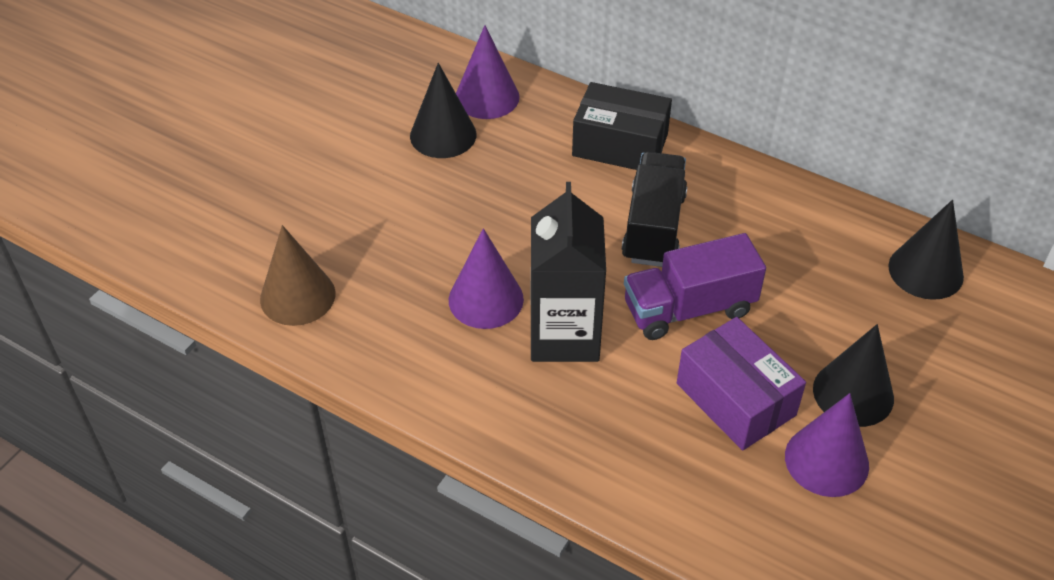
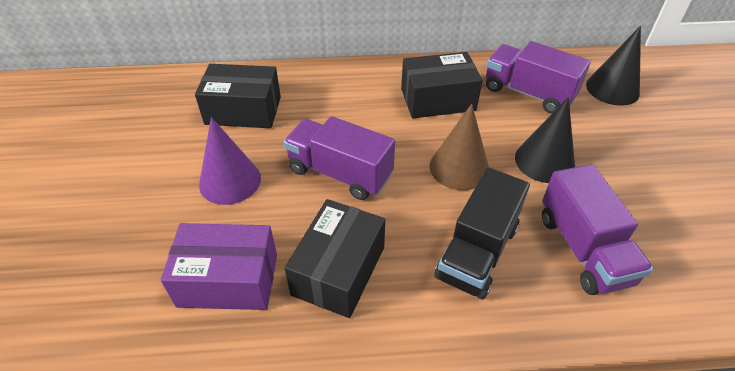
black box: 1 -> 3
black carton: 1 -> 0
black cone: 3 -> 2
purple cone: 3 -> 1
purple truck: 1 -> 3

